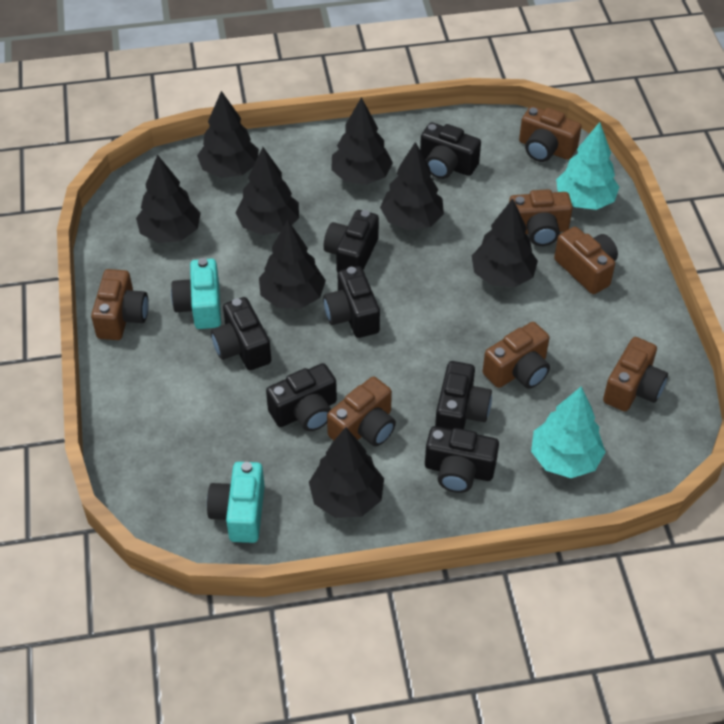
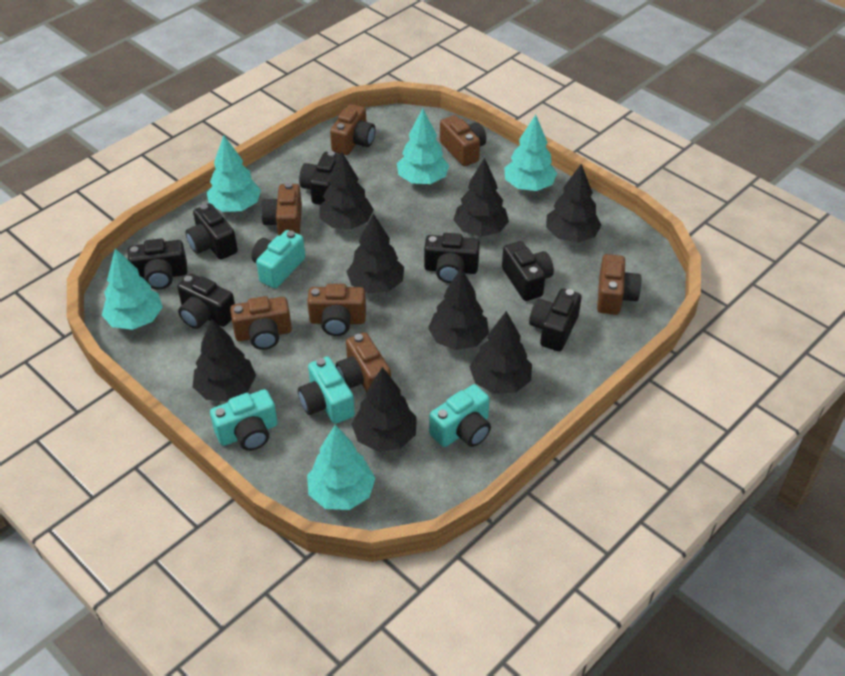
turquoise camera: 2 -> 4
turquoise tree: 2 -> 5

